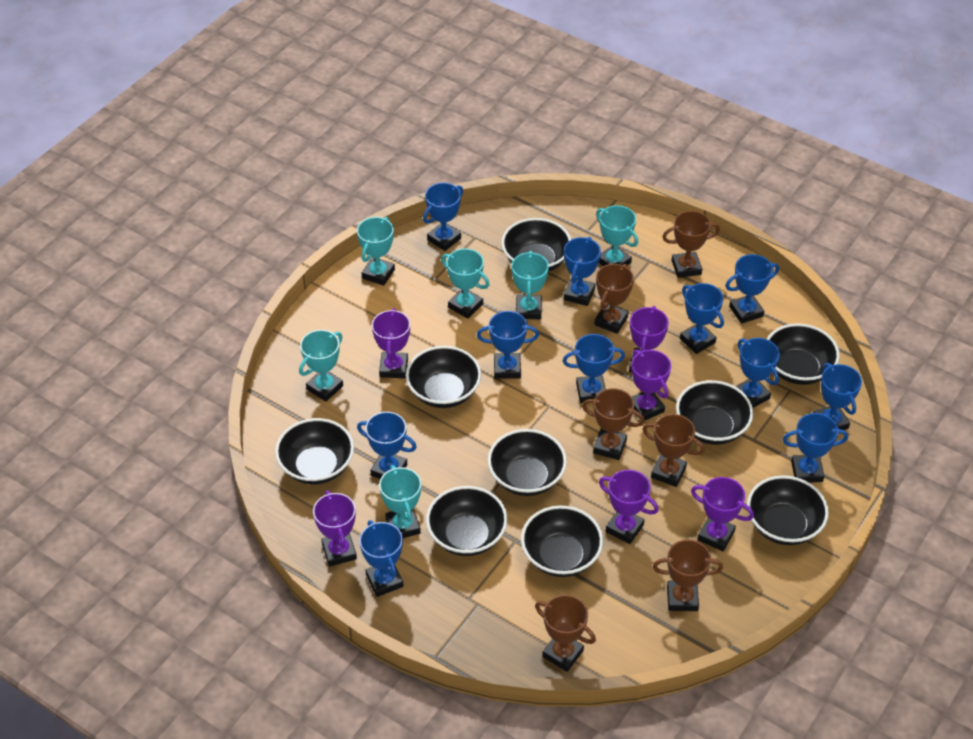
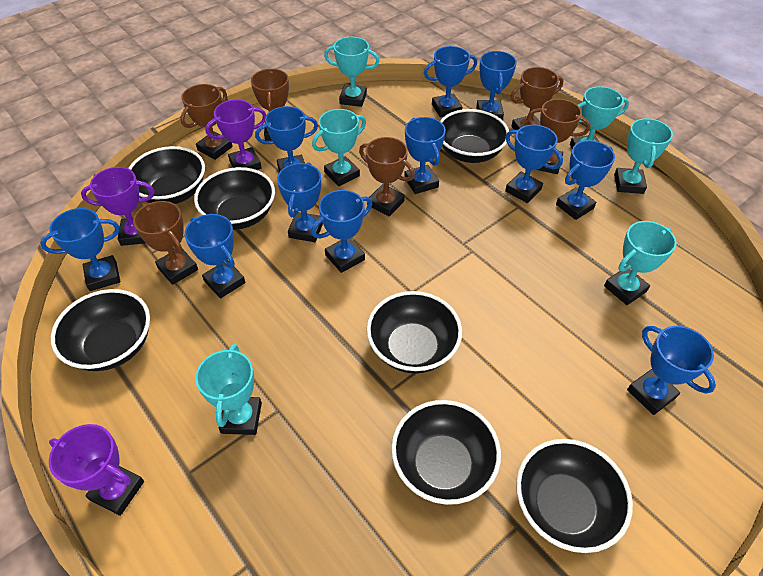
black bowl: 9 -> 7
purple trophy: 6 -> 3

